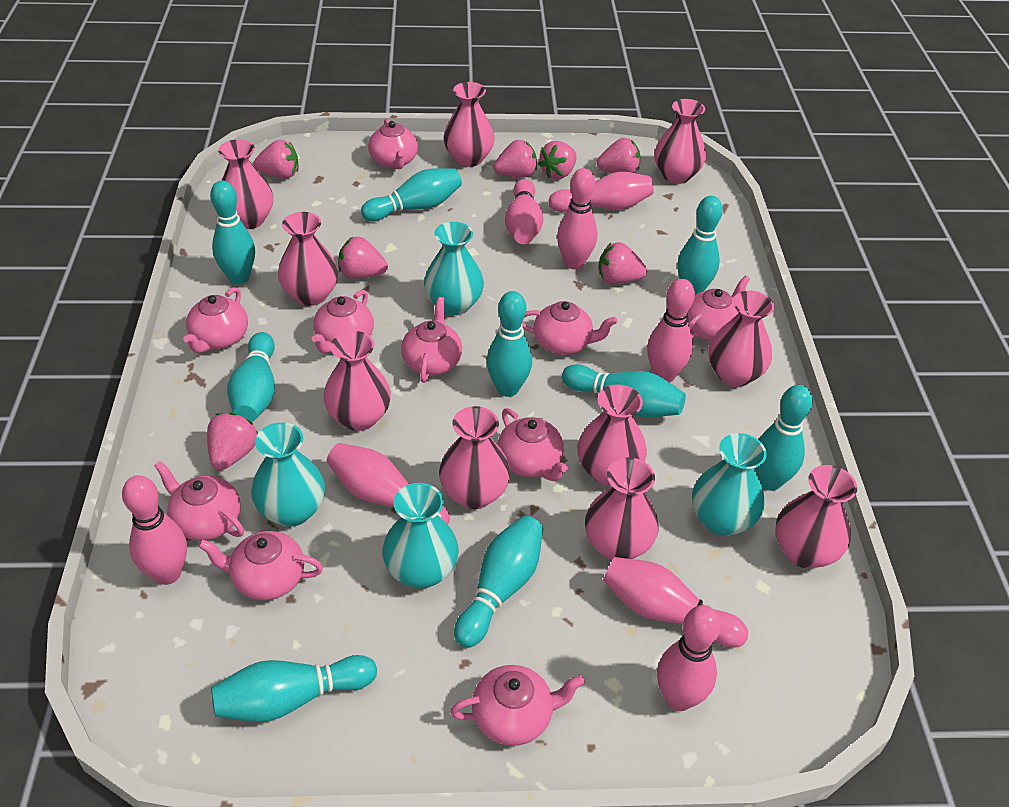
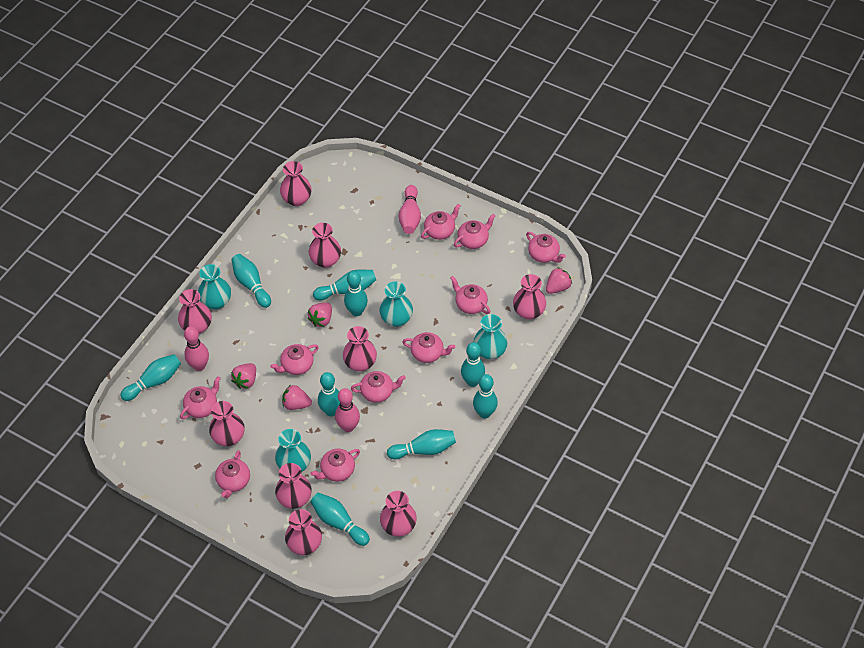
pink bowling pin: 8 -> 3
pink strawberry: 7 -> 4
pink vase: 10 -> 9

